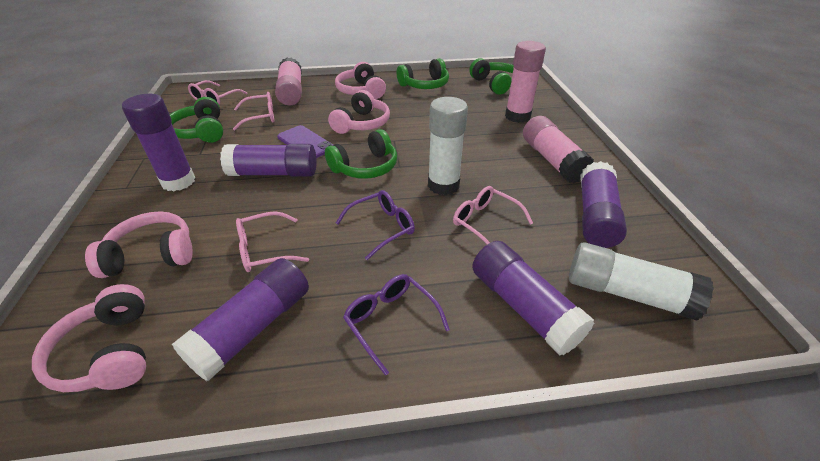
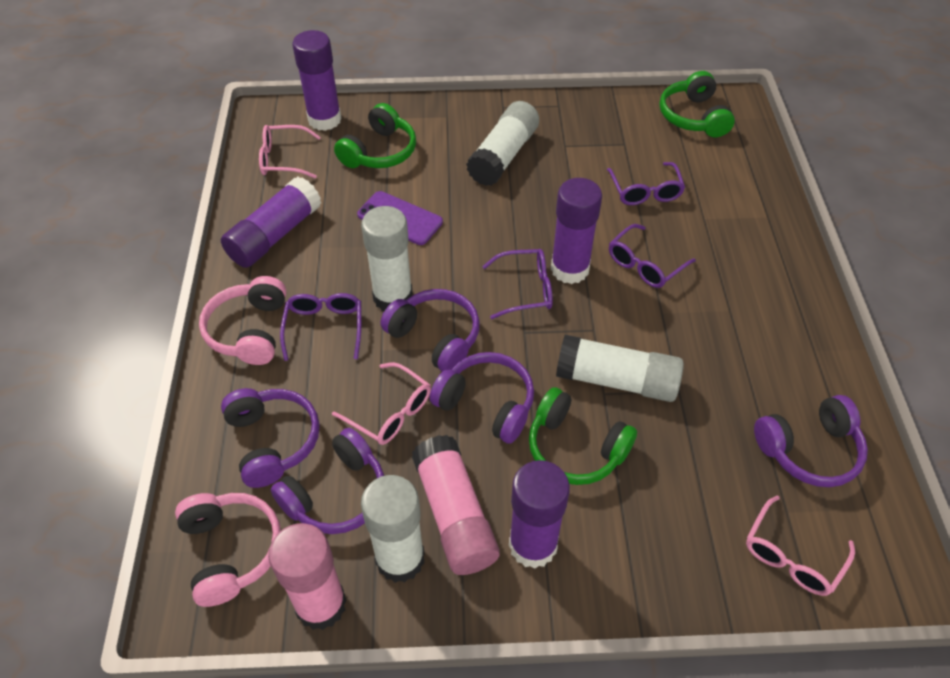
green headphones: 4 -> 3
pink glasses: 4 -> 3
pink glue stick: 3 -> 2
pink headphones: 4 -> 2
purple glasses: 2 -> 4
purple glue stick: 5 -> 4
purple headphones: 0 -> 5
white glue stick: 2 -> 4

